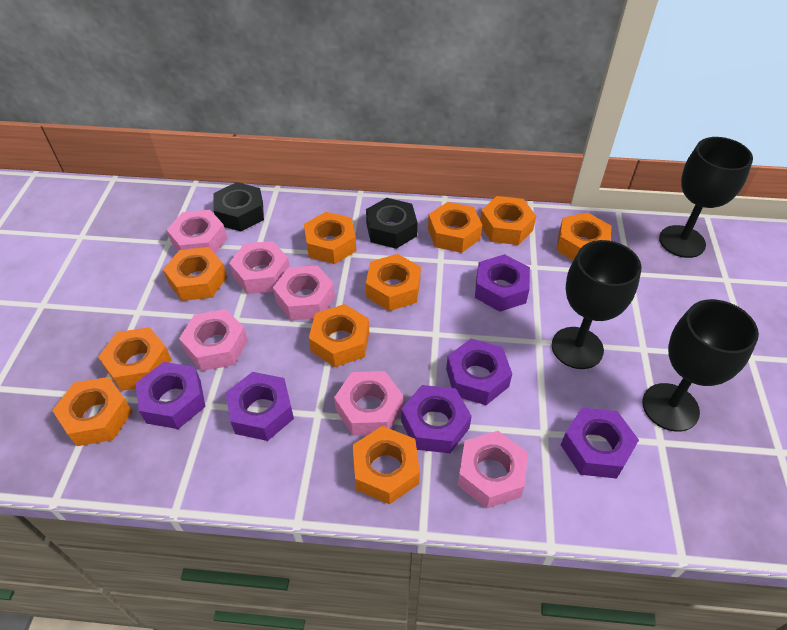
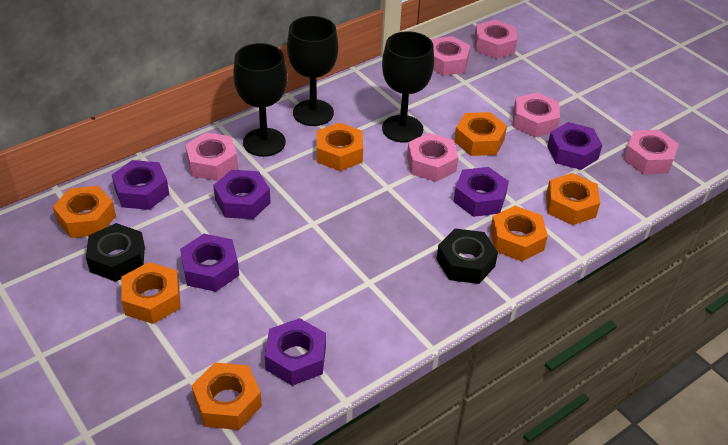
orange nut: 10 -> 7

